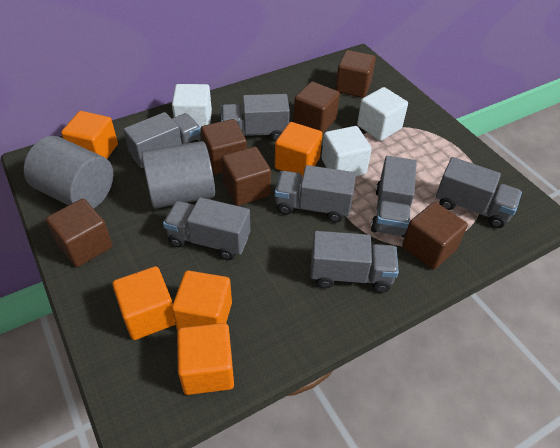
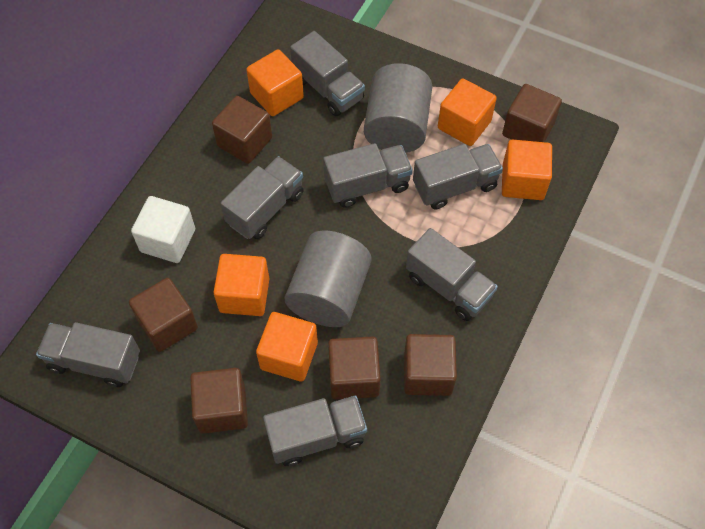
white cube: 3 -> 1

